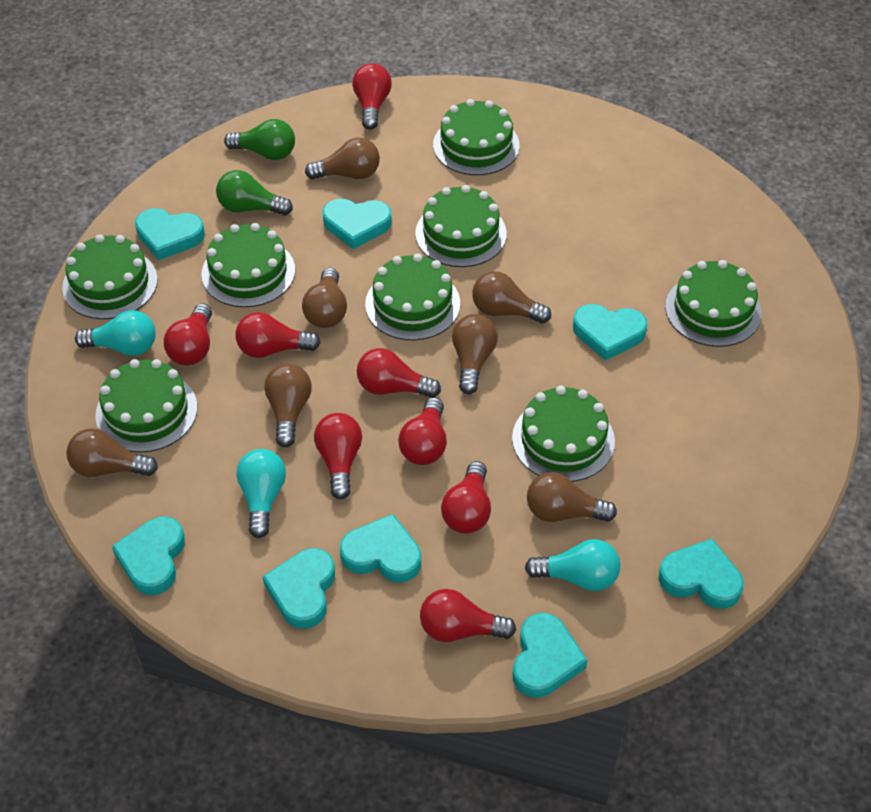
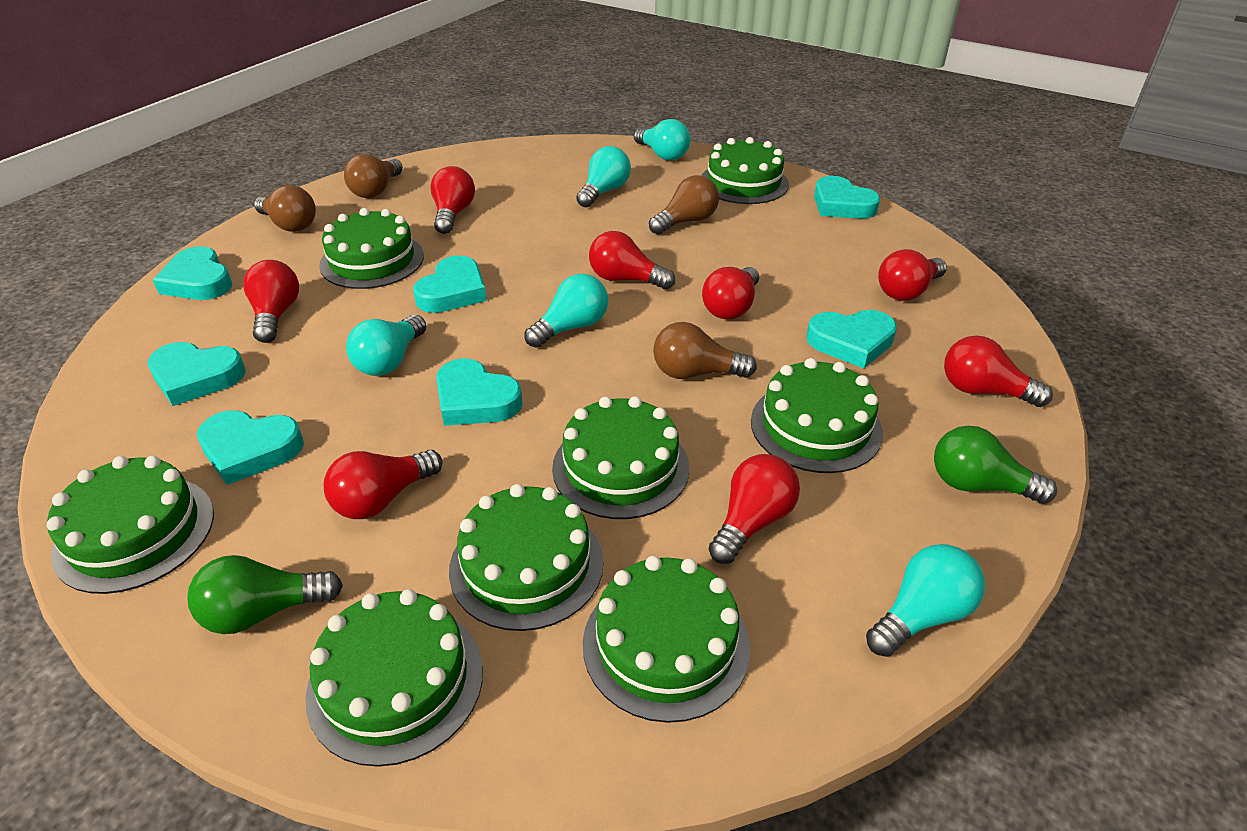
brown light bulb: 7 -> 4
turquoise heart: 8 -> 7
turquoise light bulb: 3 -> 5

